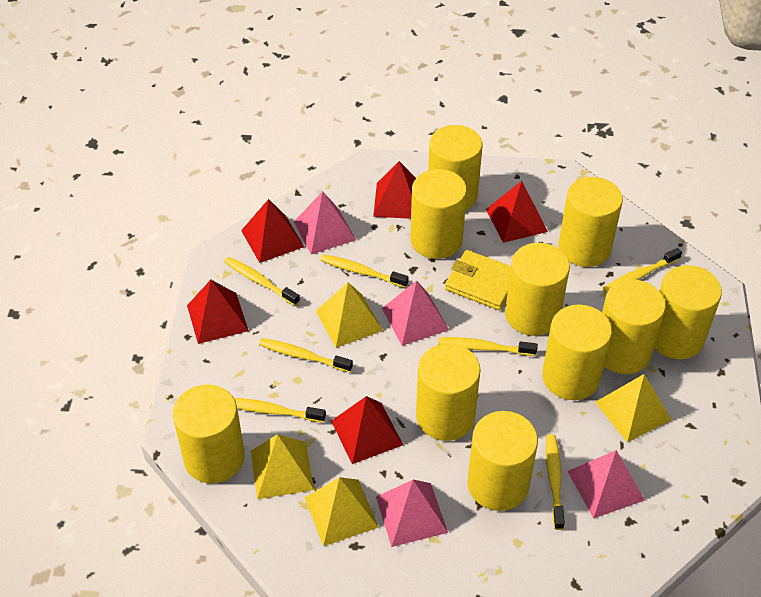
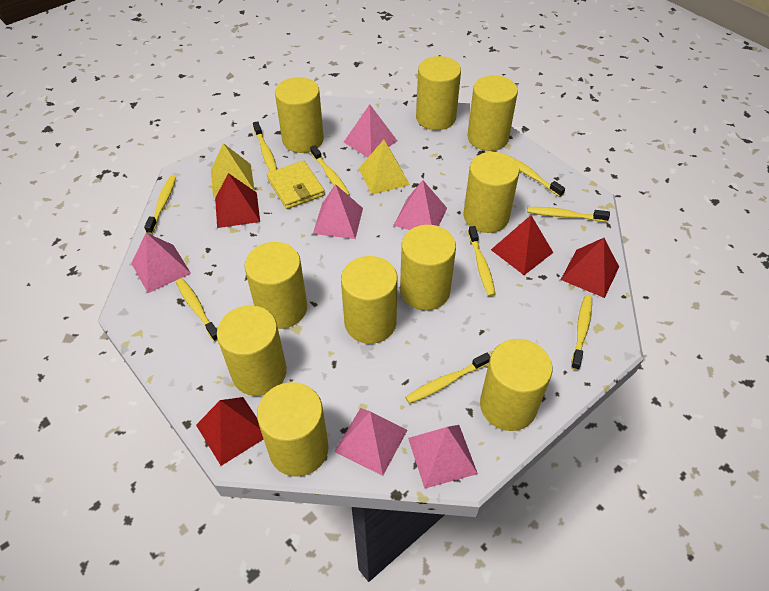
pink pyramid: 4 -> 6
red pyramid: 5 -> 4
yellow pyramid: 4 -> 2
yellow toothbrush: 7 -> 9

